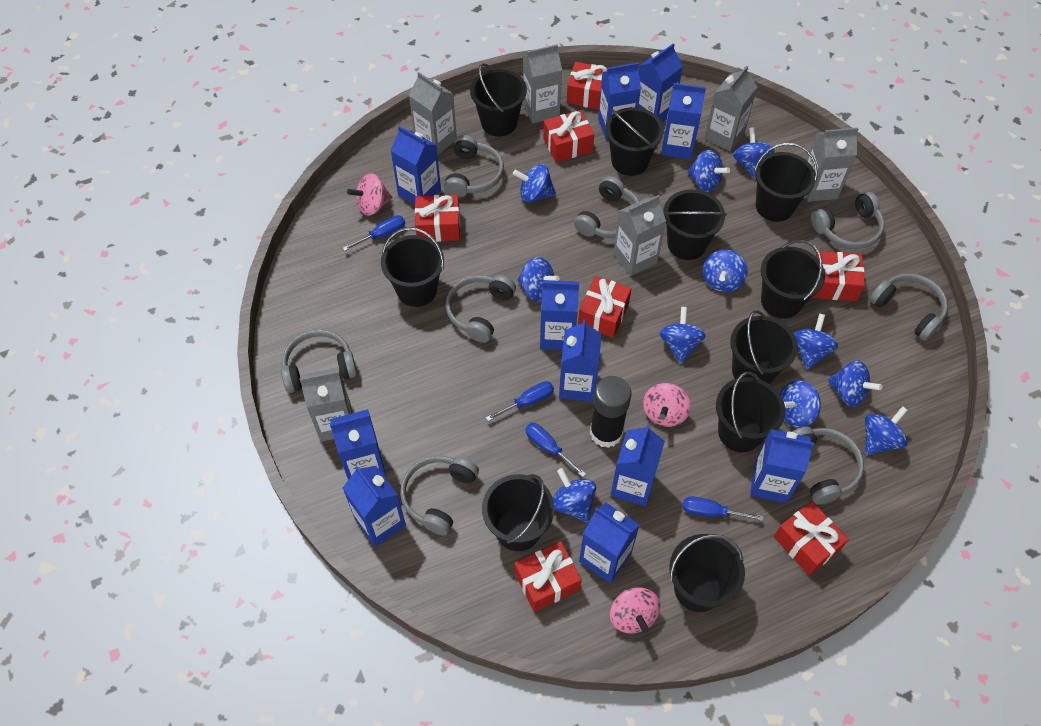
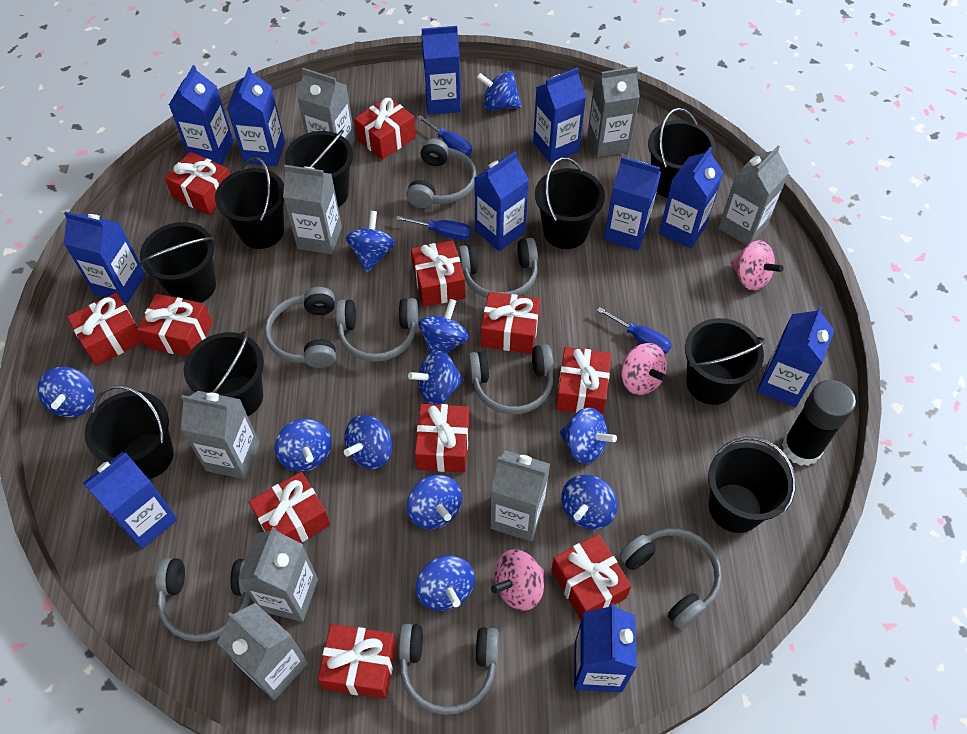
black bucket: 10 -> 9
blue screwdriver: 4 -> 3
grey carton: 6 -> 8
red gift: 7 -> 11

